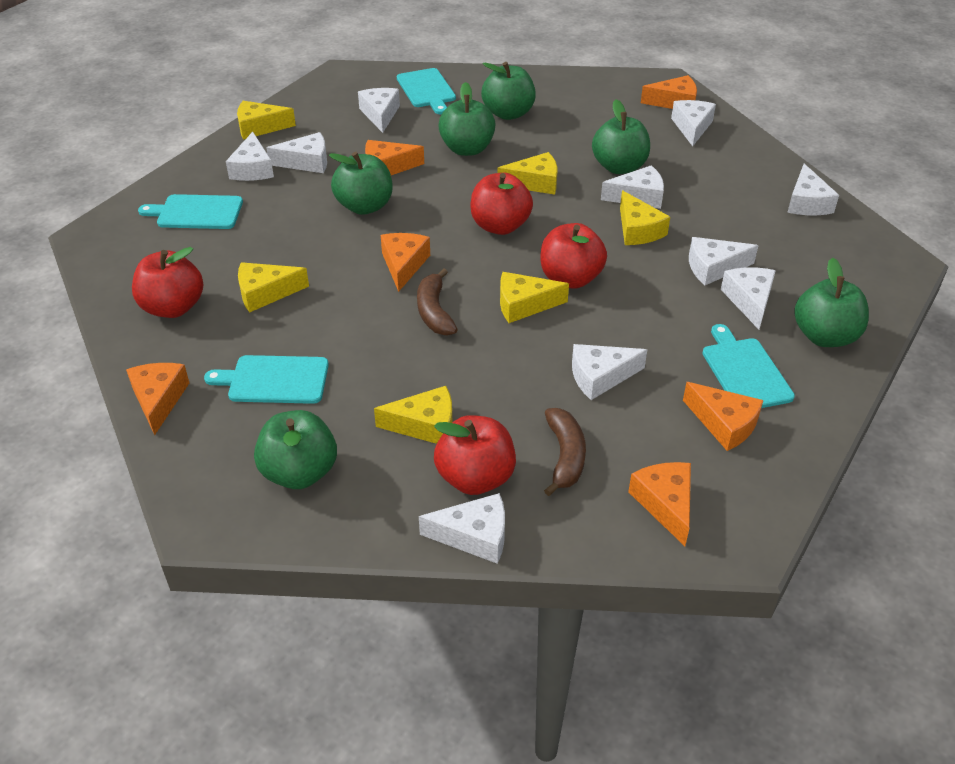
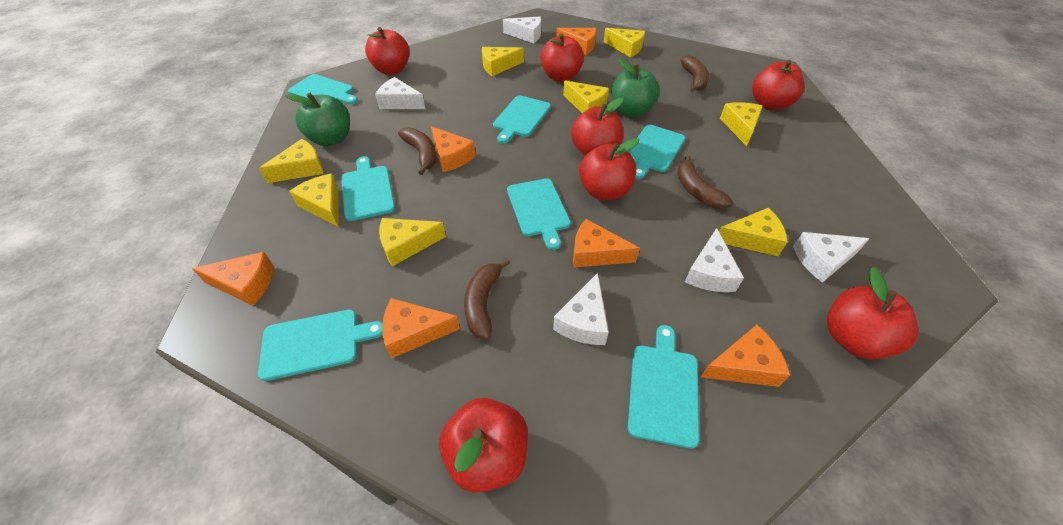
brown banana: 2 -> 4
green apple: 6 -> 2
red apple: 4 -> 7
turquoise cutting board: 4 -> 7
white cheese: 10 -> 5
yellow cheese: 6 -> 8

